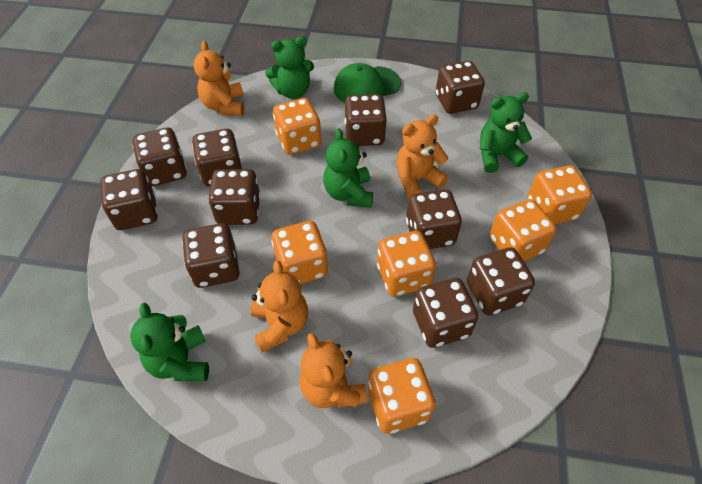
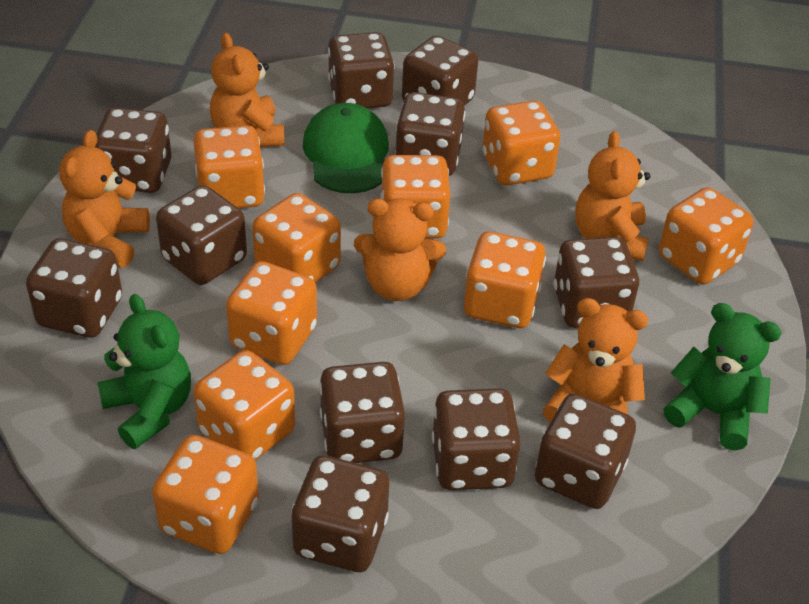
brown dice: 10 -> 11
green teddy bear: 4 -> 2
orange dice: 6 -> 9
orange teddy bear: 4 -> 5

